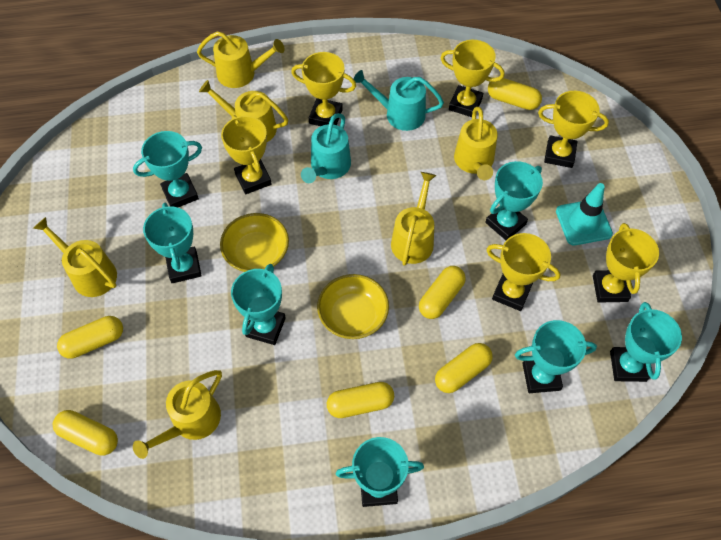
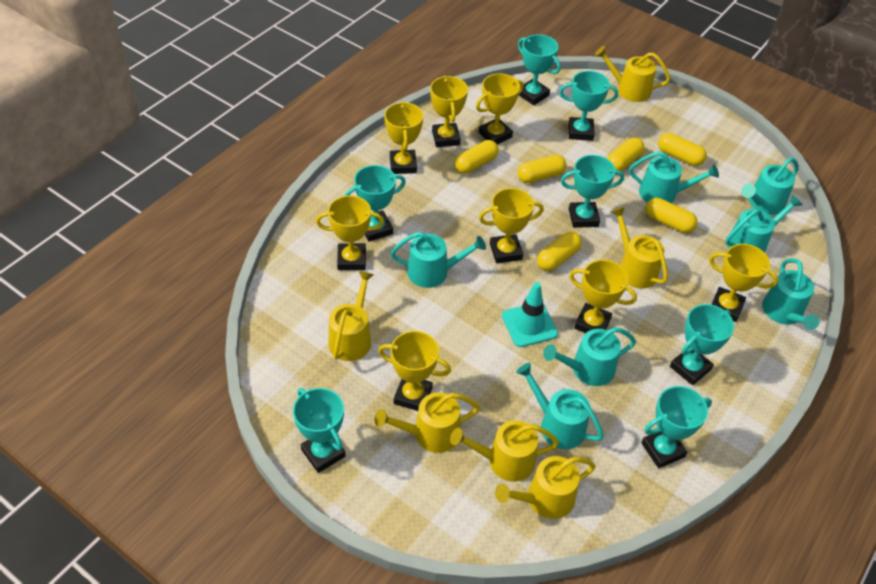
turquoise watering can: 2 -> 7
yellow bowl: 2 -> 0
yellow trophy: 6 -> 8

